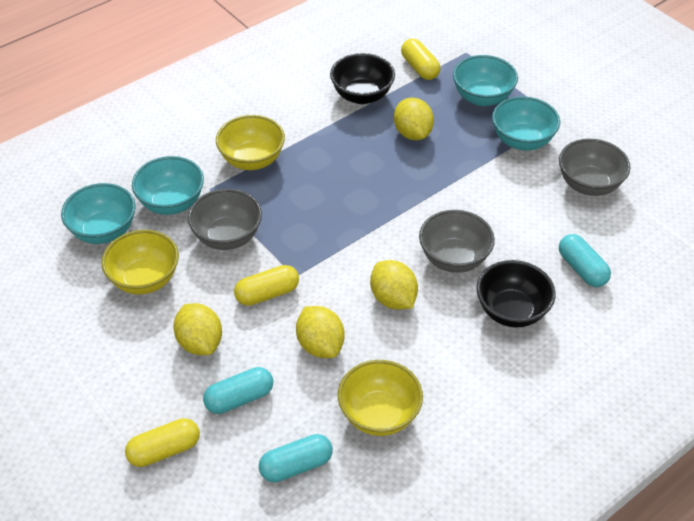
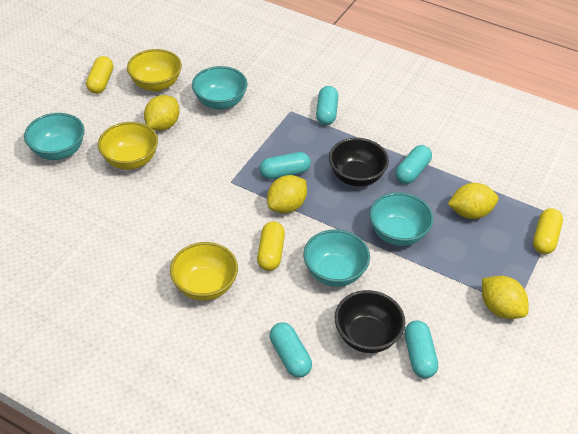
grey bowl: 3 -> 0
turquoise capsule: 3 -> 5

